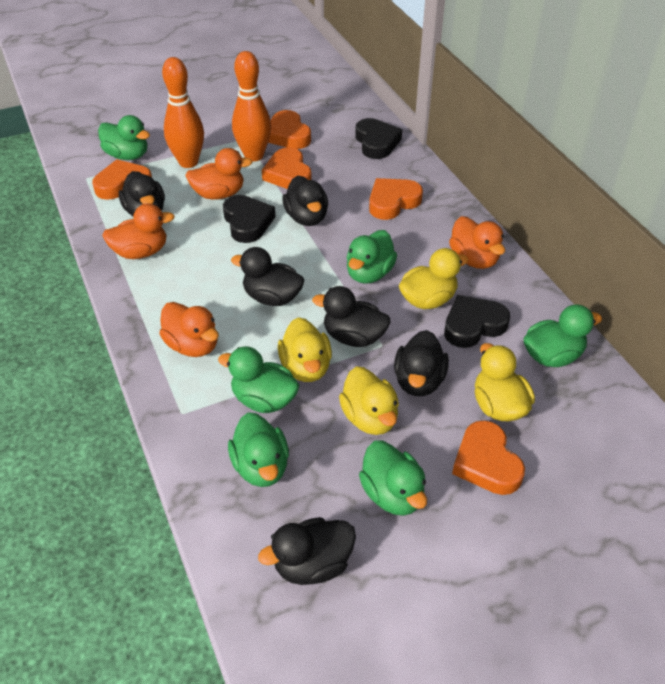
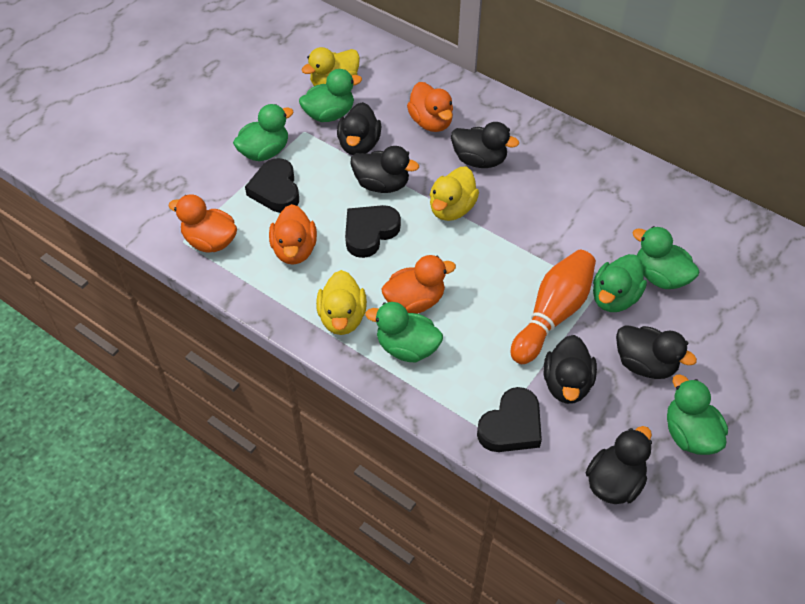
orange bowling pin: 2 -> 1
orange heart: 5 -> 0
yellow duck: 4 -> 3

